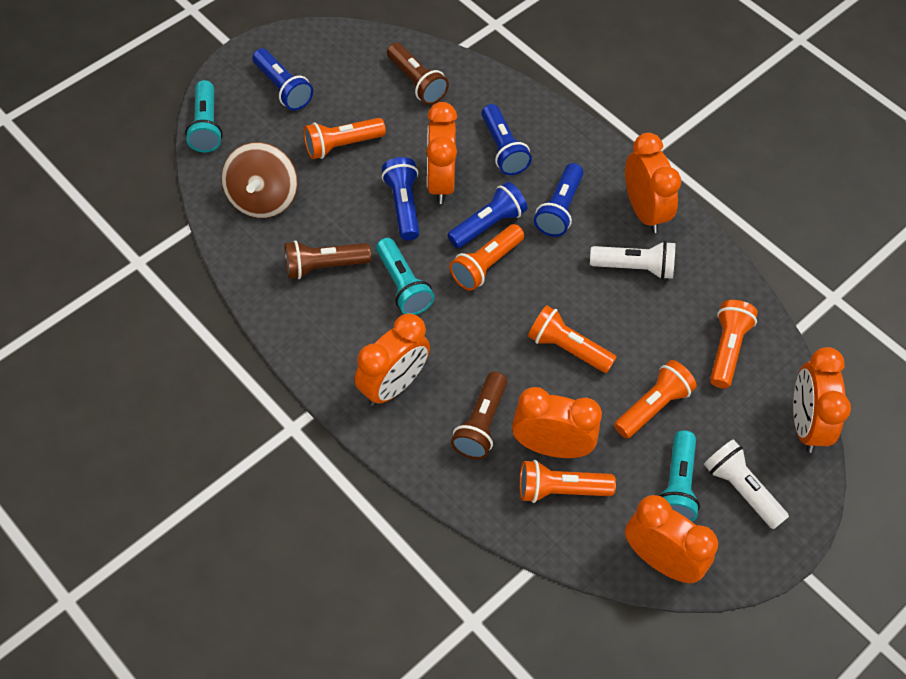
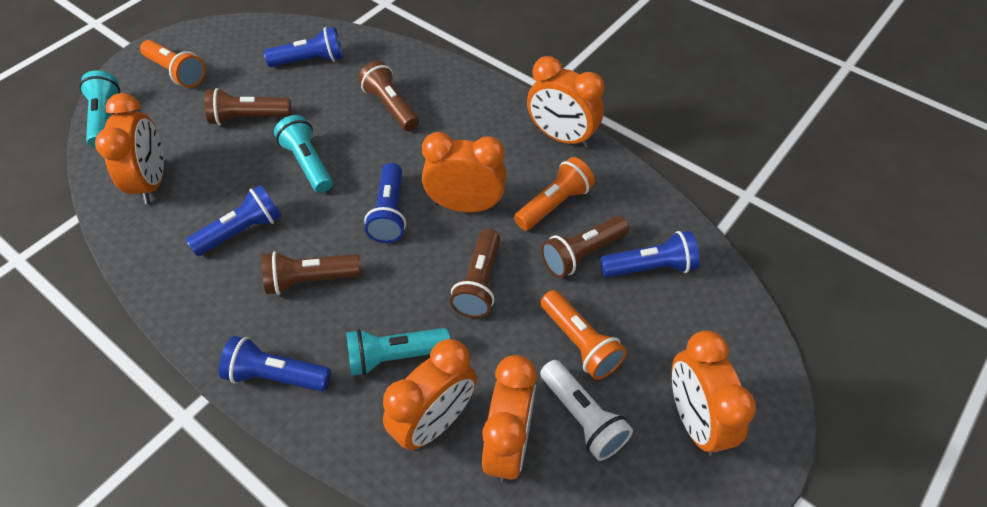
brown flashlight: 3 -> 5
brown spinning top: 1 -> 0
orange flashlight: 6 -> 3
white flashlight: 2 -> 1

